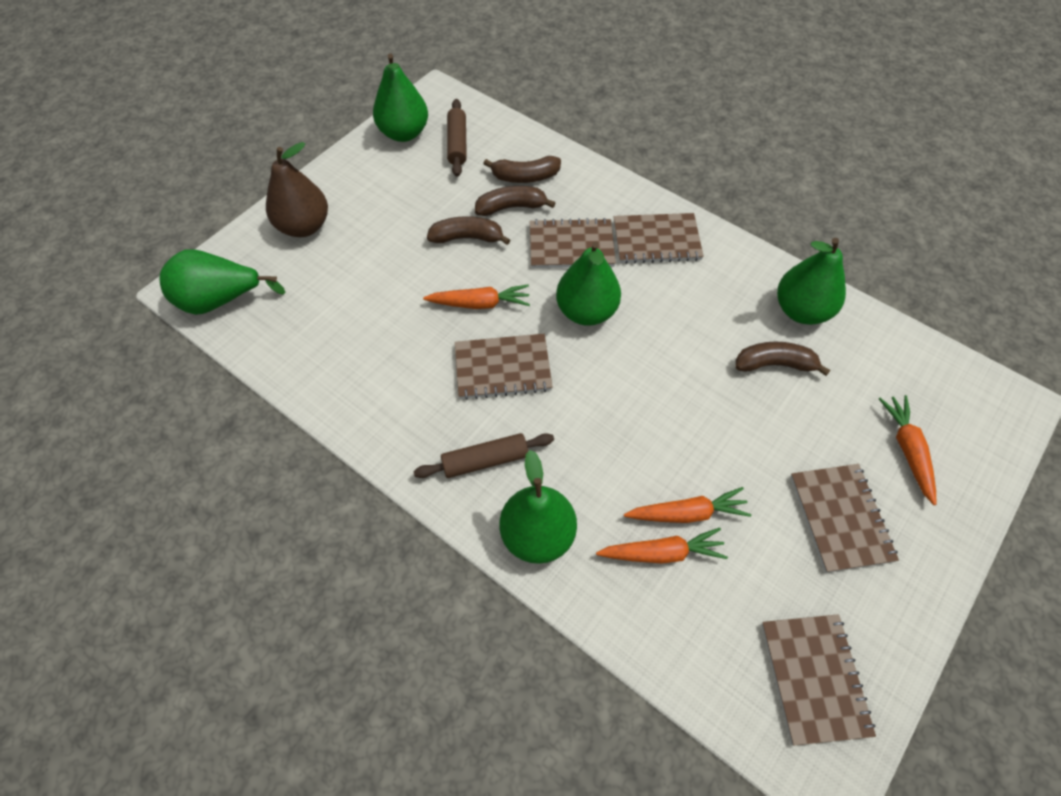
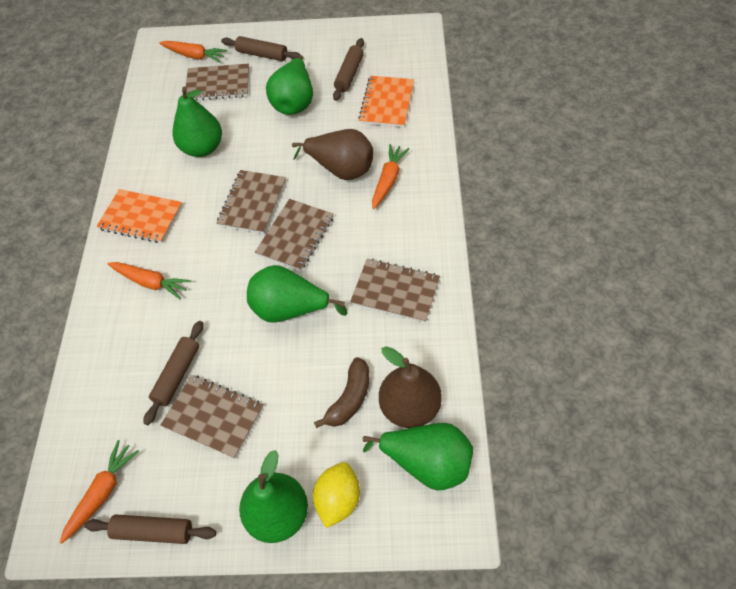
brown banana: 4 -> 1
brown pear: 1 -> 2
brown rolling pin: 2 -> 4
orange notebook: 0 -> 2
yellow lemon: 0 -> 1

